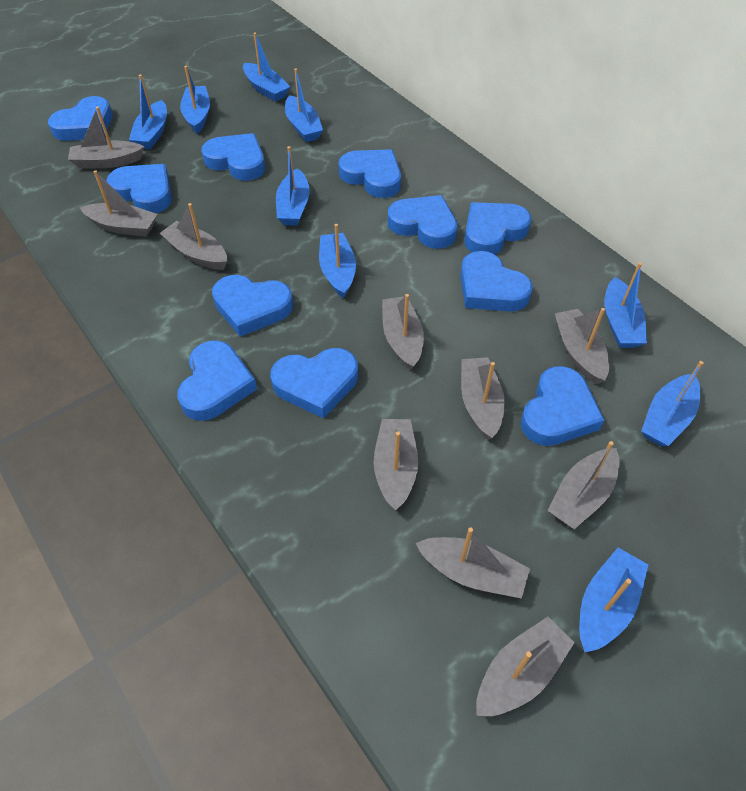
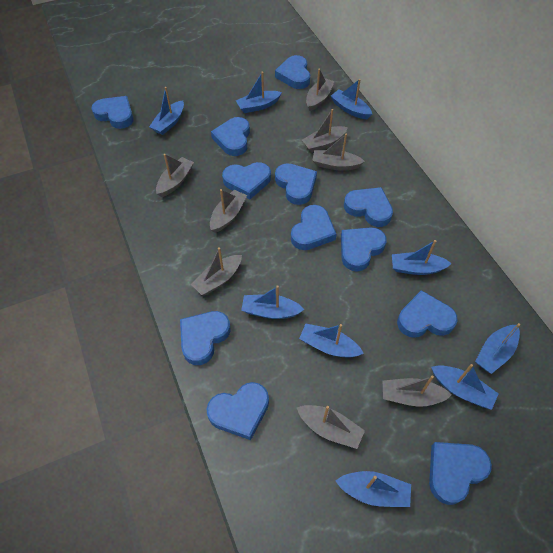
blue heart: 11 -> 12
grey boat: 10 -> 8

